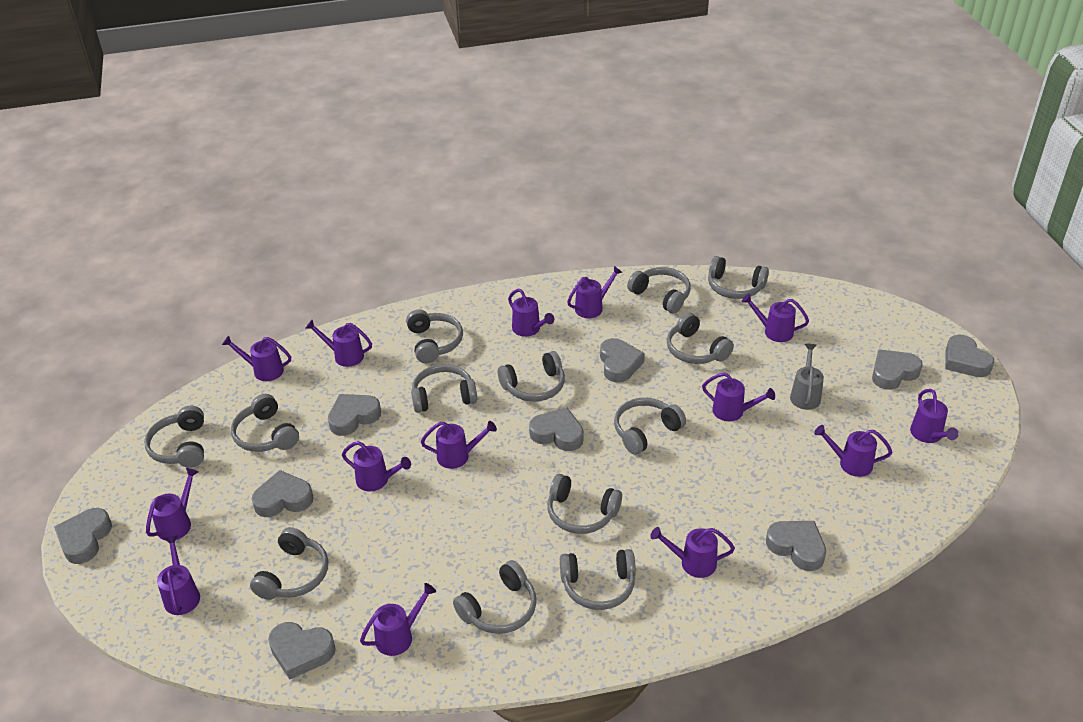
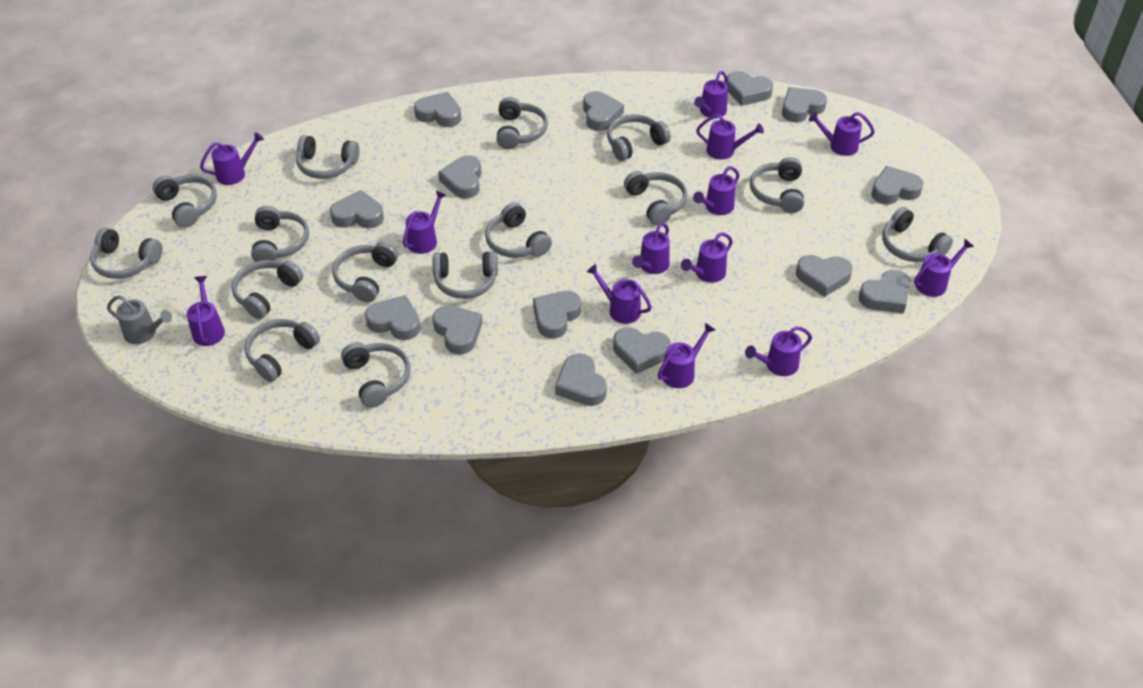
grey headphones: 13 -> 15
grey heart: 9 -> 14
purple watering can: 14 -> 13

